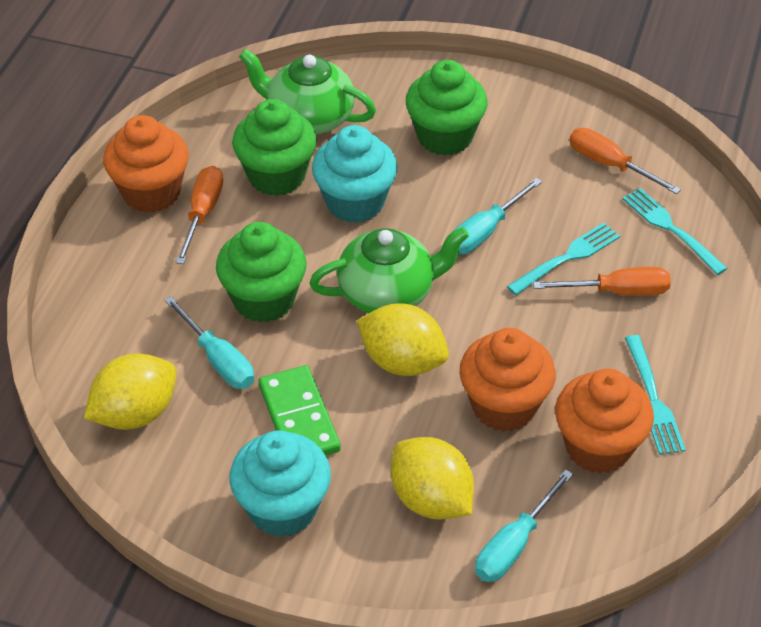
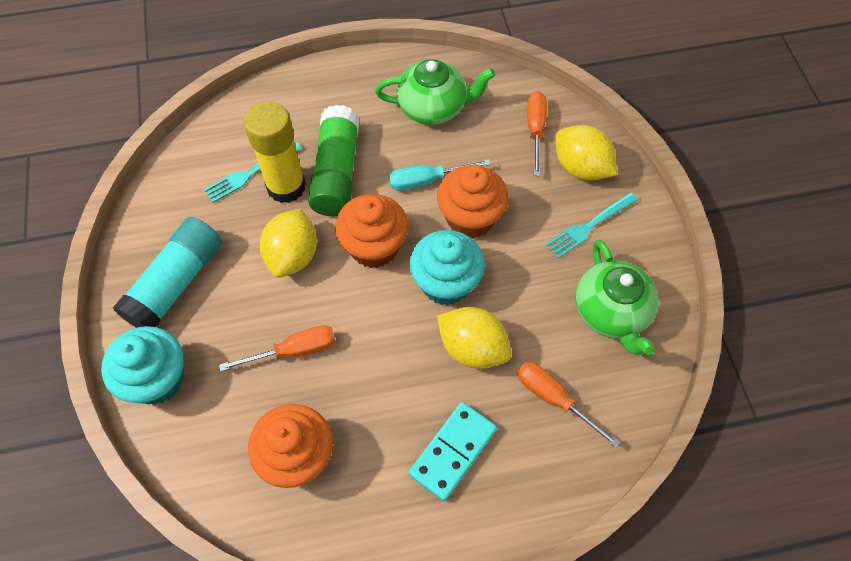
green cupcake: 3 -> 0
green domino: 1 -> 0
green glue stick: 0 -> 1
turquoise domino: 0 -> 1
turquoise fork: 3 -> 2
turquoise glue stick: 0 -> 1
turquoise screwdriver: 3 -> 1
yellow glue stick: 0 -> 1

